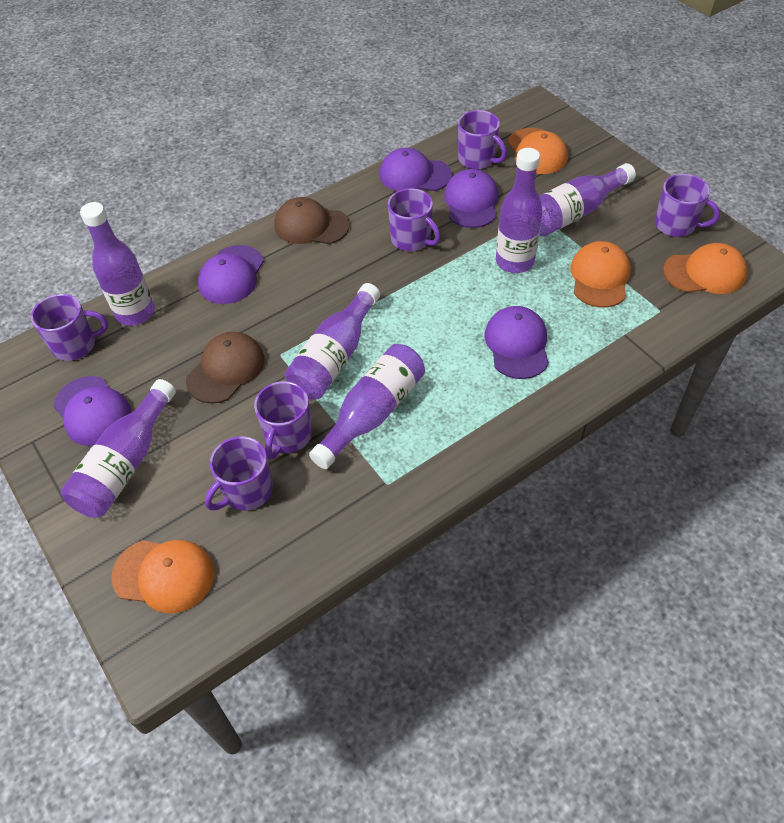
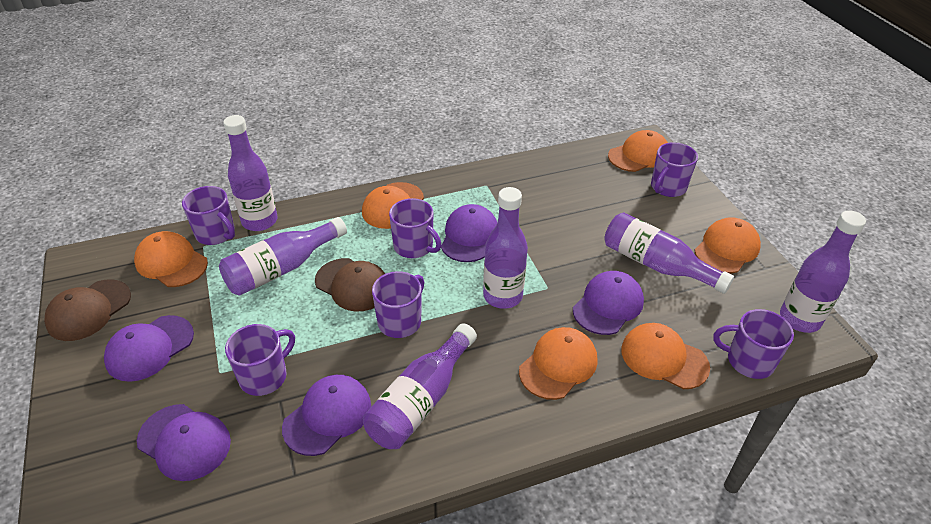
orange cap: 4 -> 6

